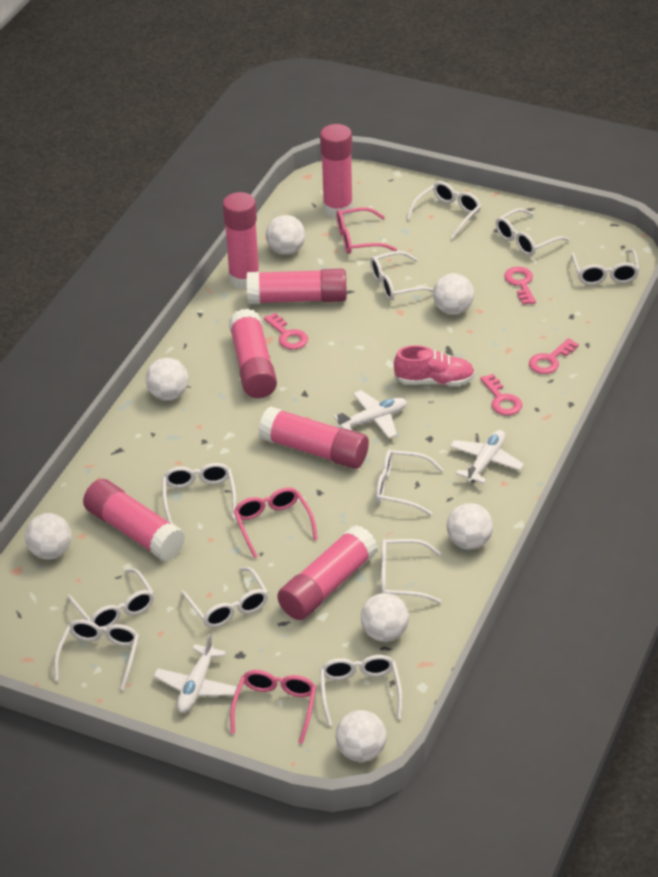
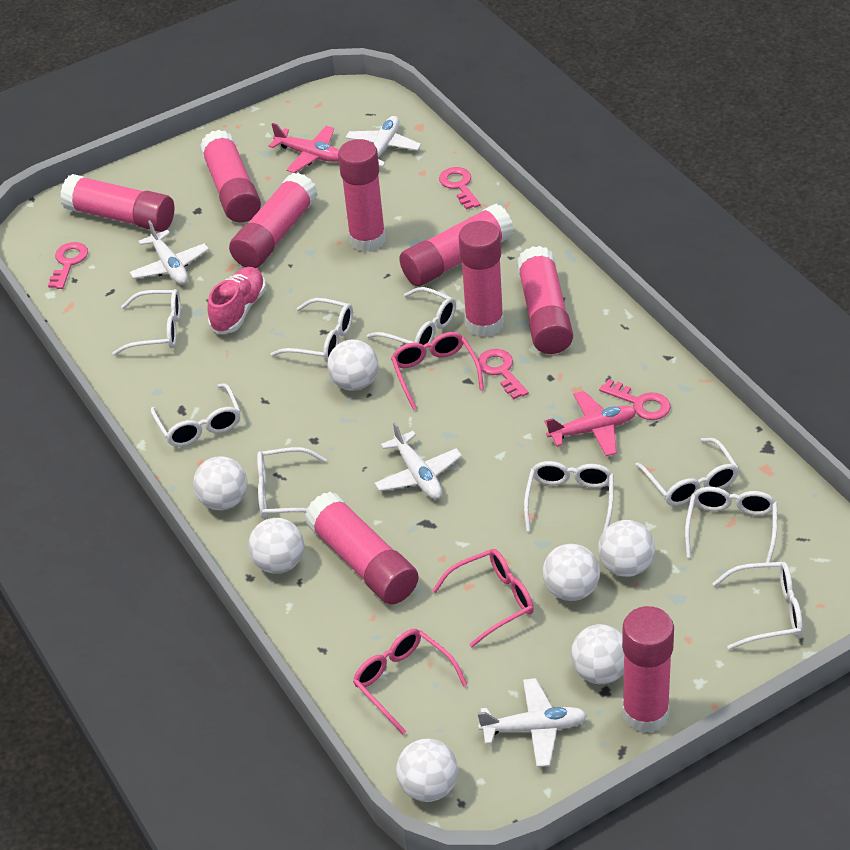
pink glue stick: 7 -> 9
pink plane: 0 -> 2
white glasses: 11 -> 9
white plane: 3 -> 4

